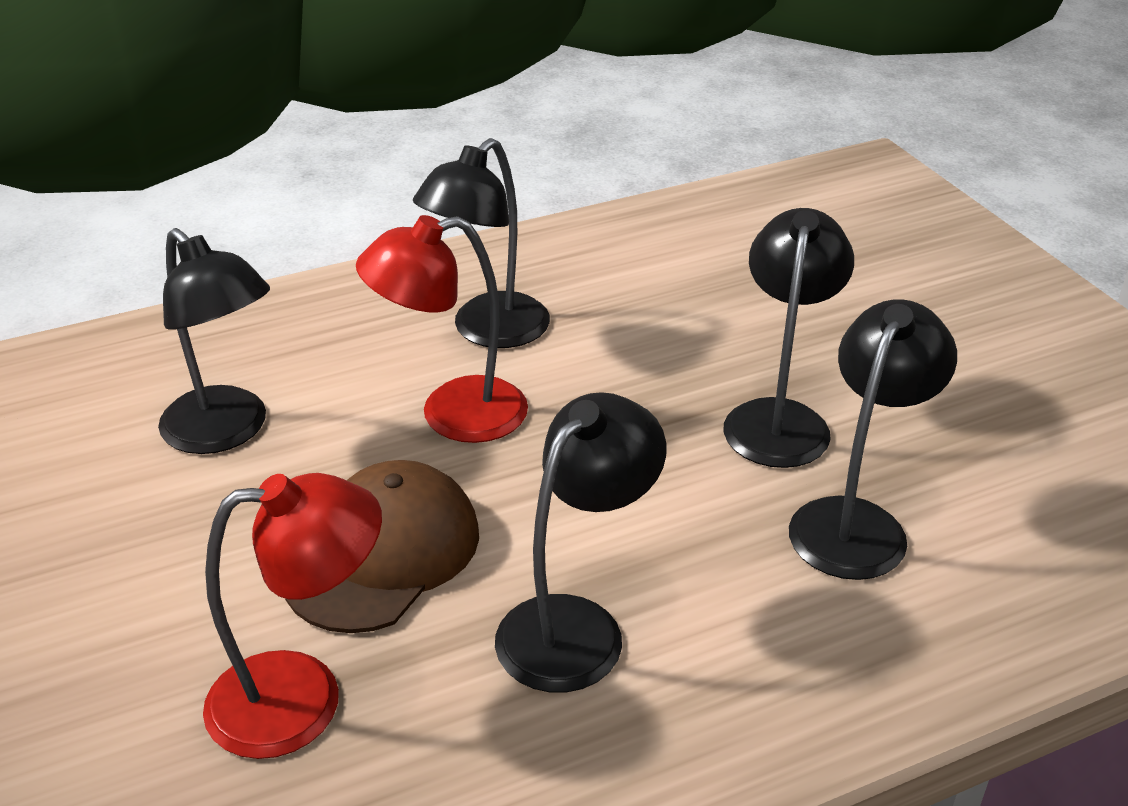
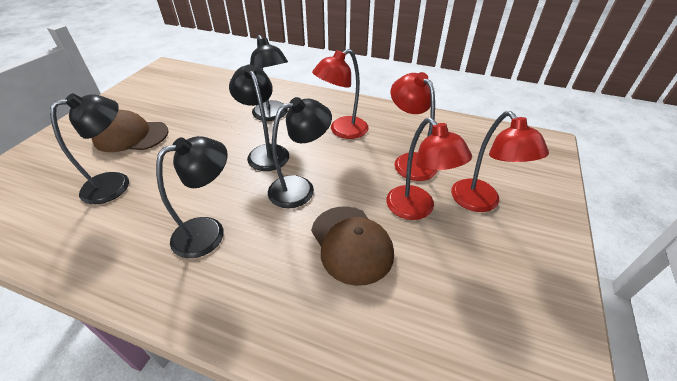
brown cap: 1 -> 2
red lamp: 2 -> 4

